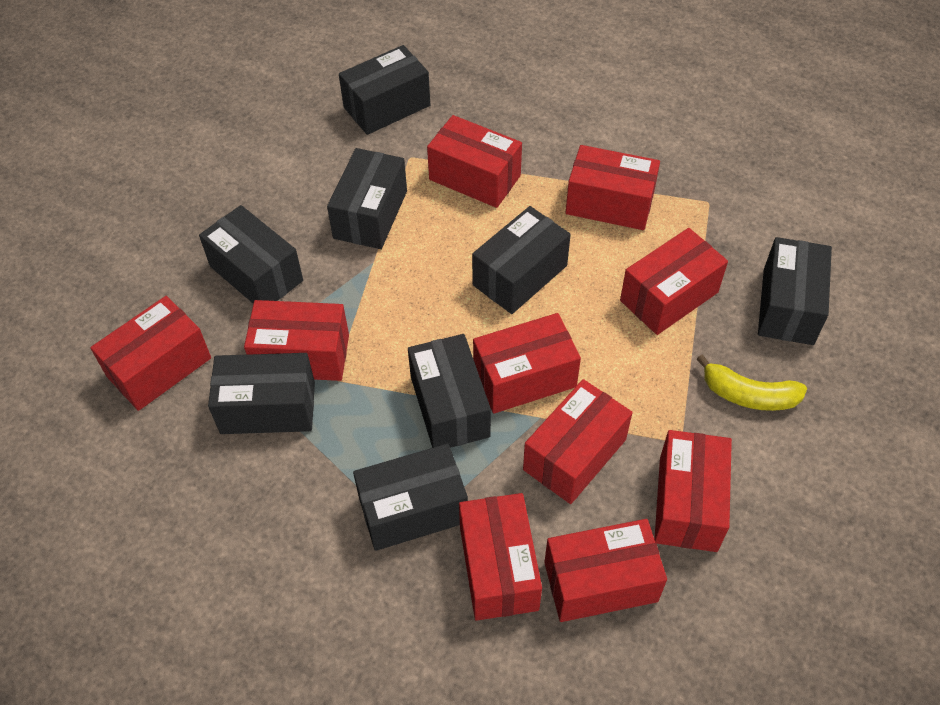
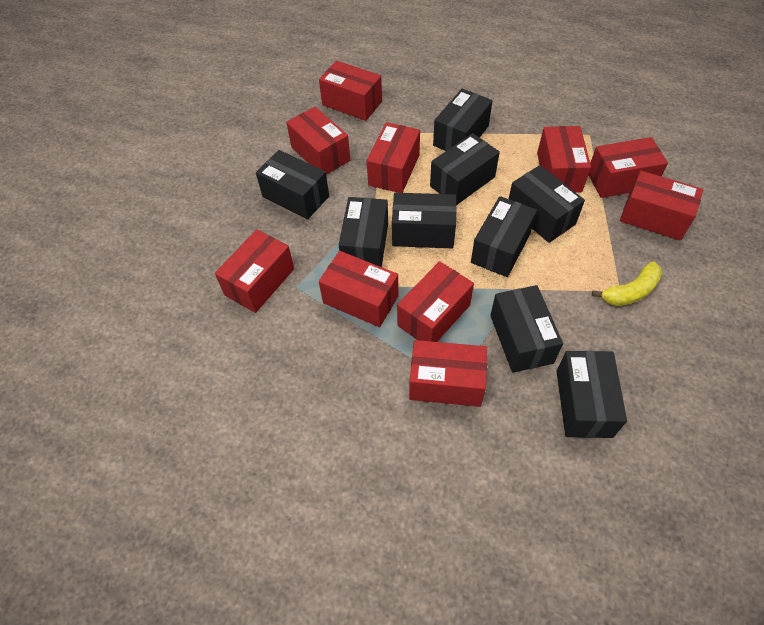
black box: 8 -> 9

